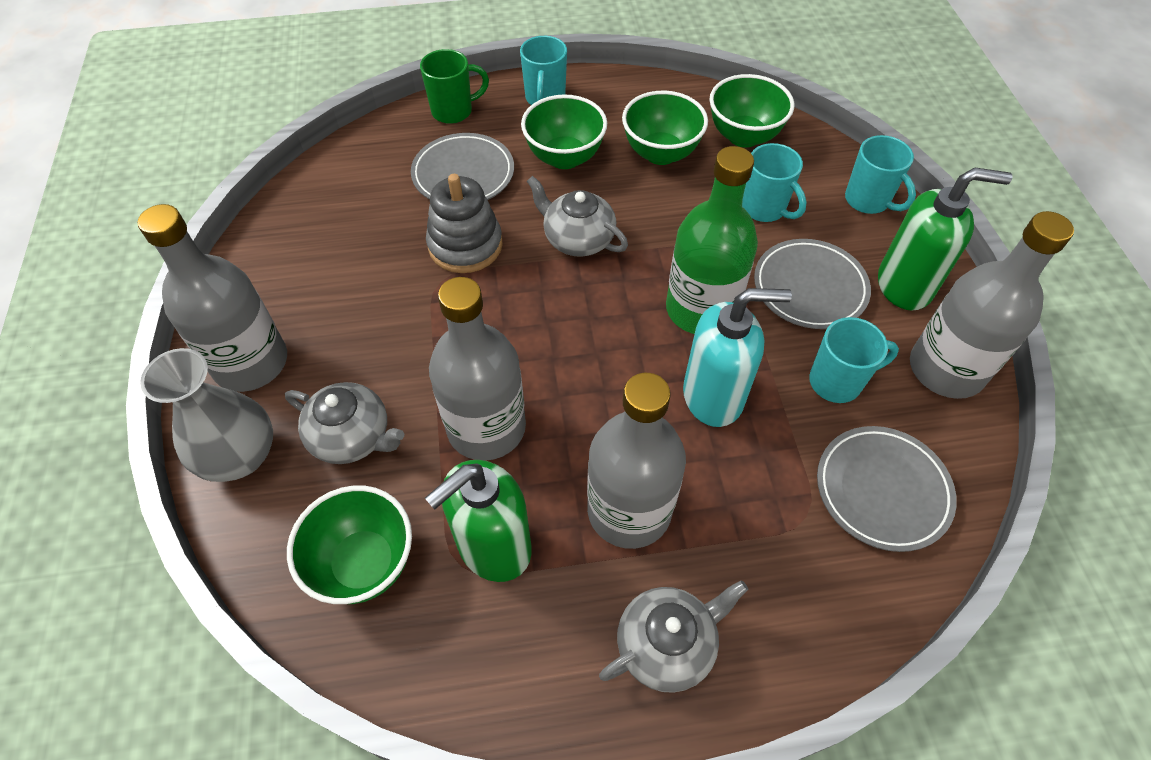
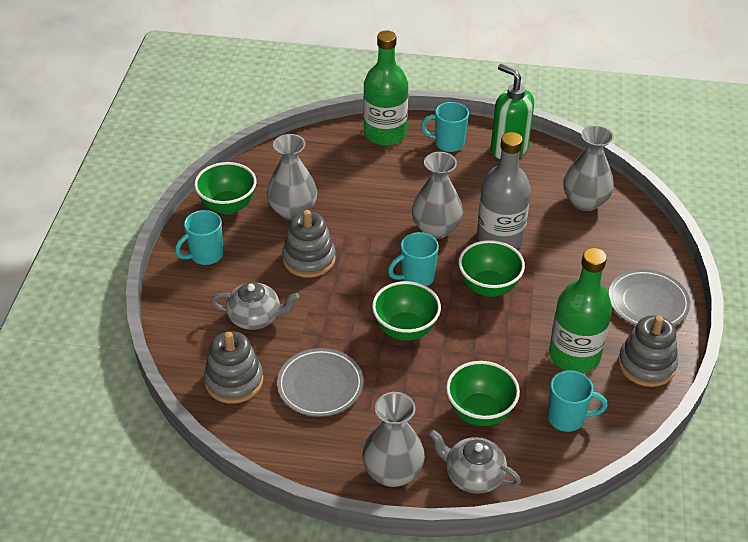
green bottle: 1 -> 2
green mug: 1 -> 0
green soap dispenser: 2 -> 1
grey bottle: 4 -> 1
grey plate: 3 -> 2
grey stacking toy: 1 -> 3
grey teapot: 3 -> 2
grey vase: 1 -> 4
turquoise soap dispenser: 1 -> 0

